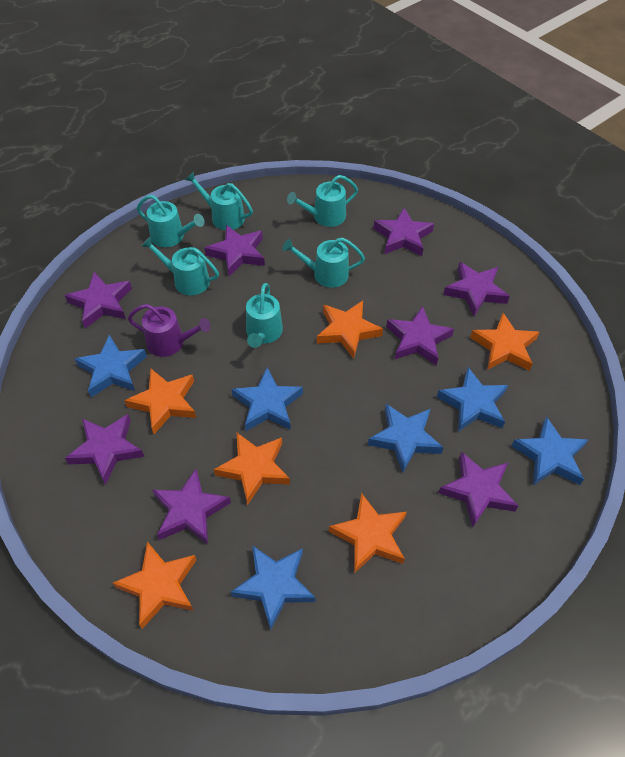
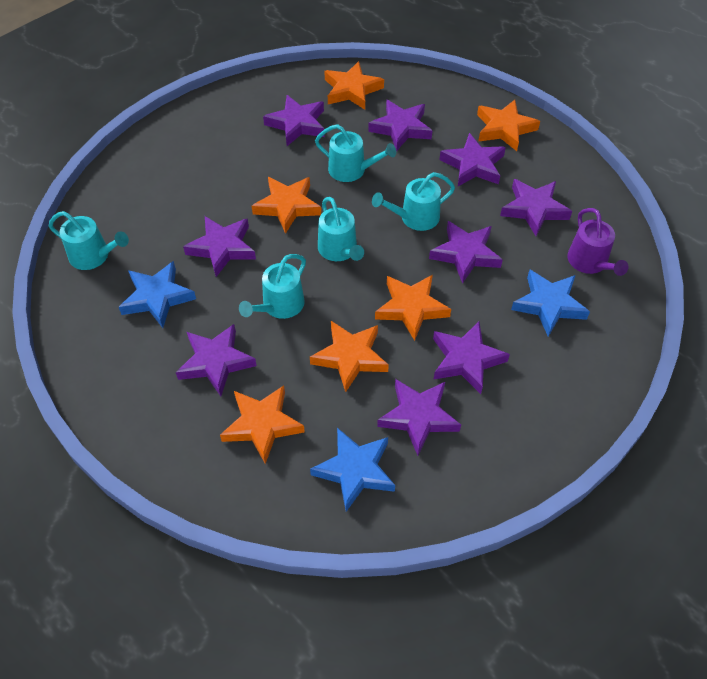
blue star: 6 -> 3
purple star: 8 -> 9
turquoise watering can: 6 -> 5

